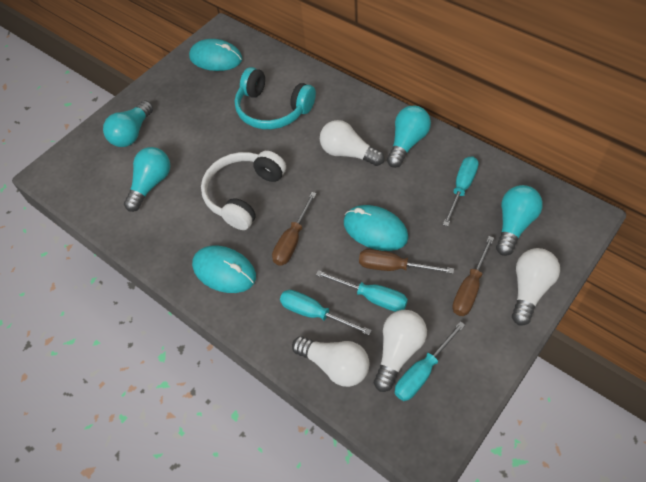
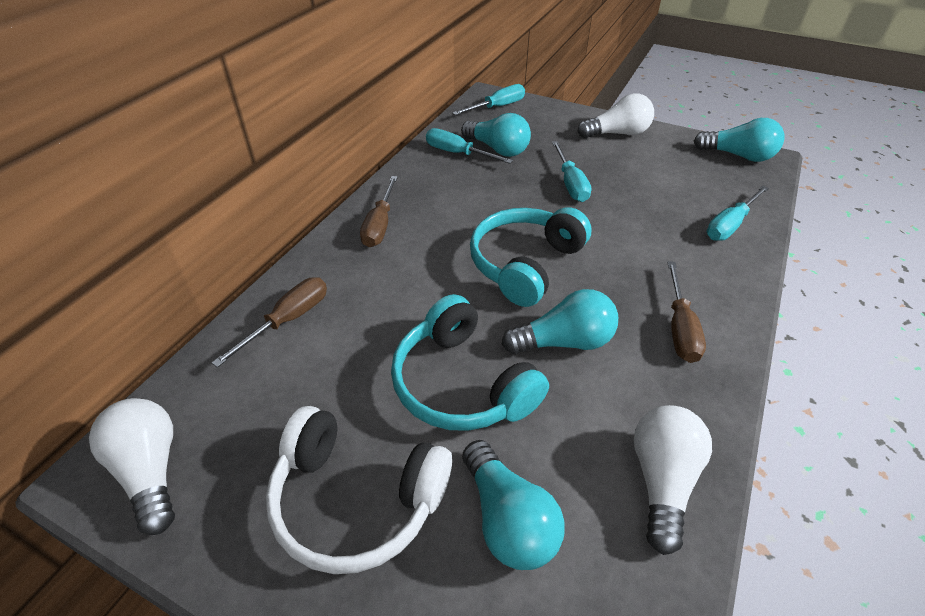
turquoise headphones: 1 -> 2
turquoise mouse: 3 -> 0
white light bulb: 4 -> 3

